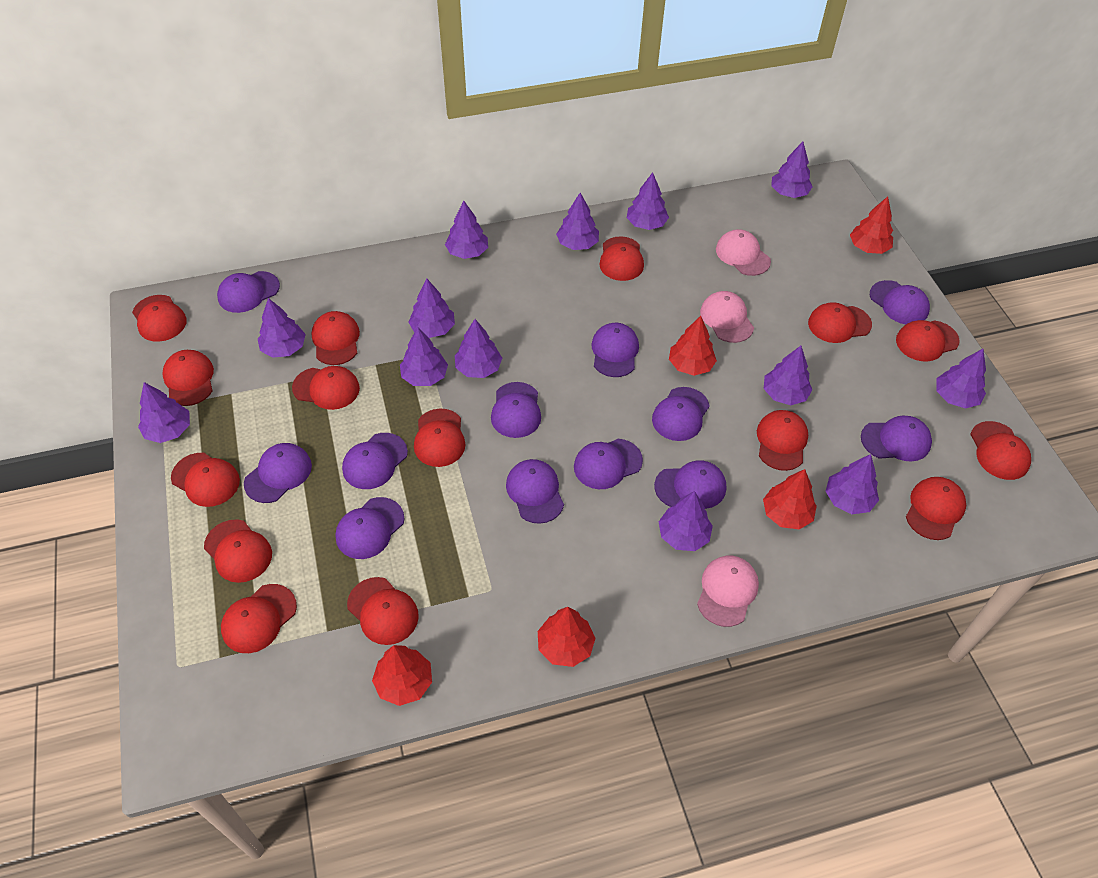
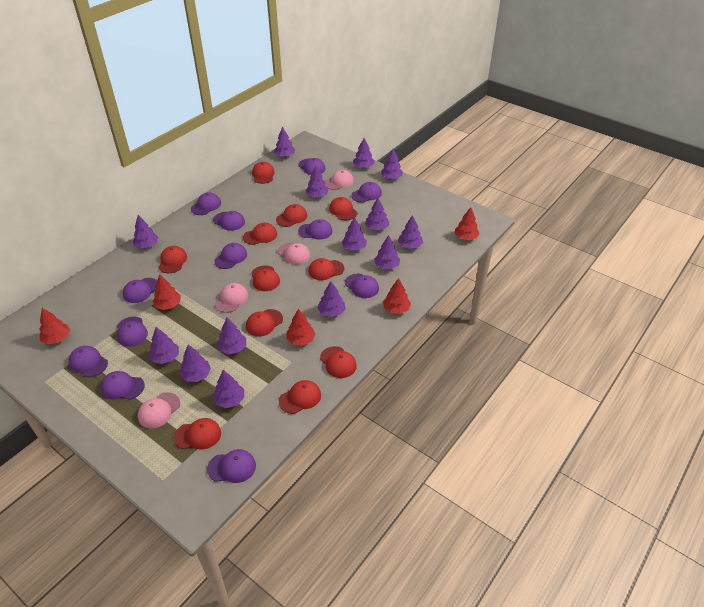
pink cap: 3 -> 4
purple tree: 13 -> 14
red cap: 15 -> 11

